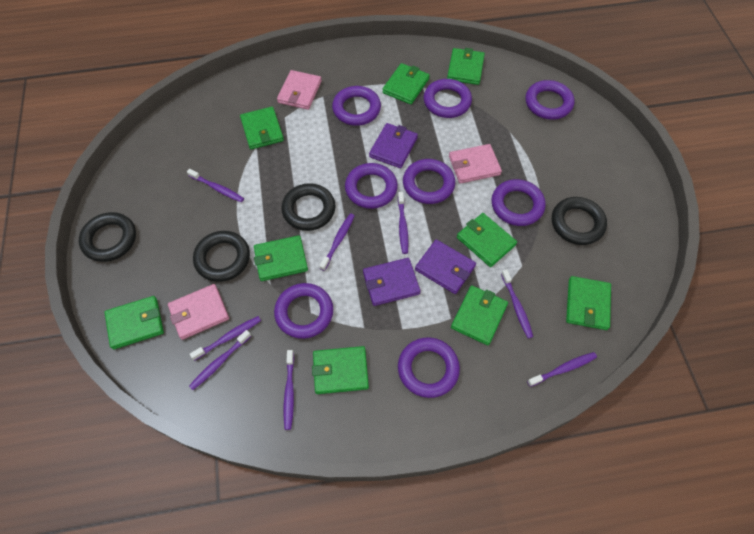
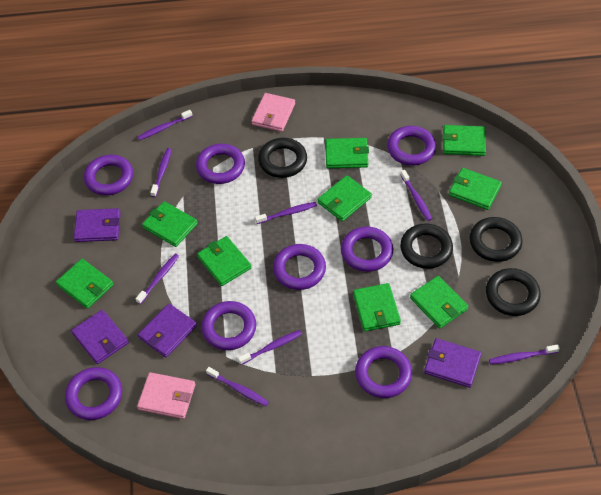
pink wallet: 3 -> 2
purple wallet: 3 -> 4

